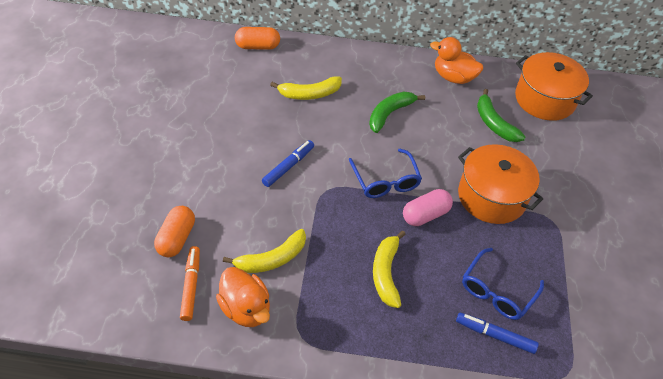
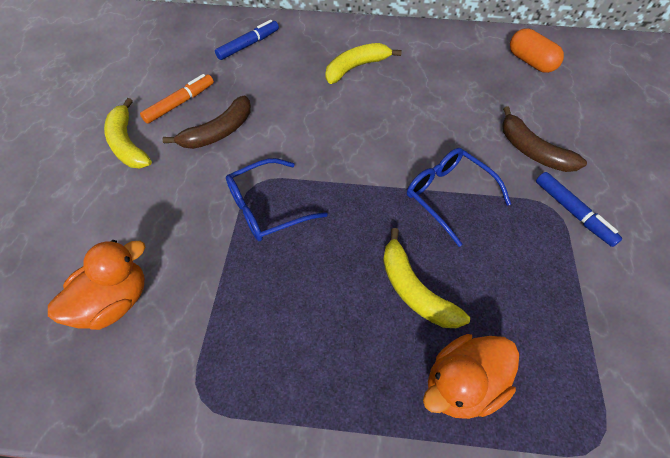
brown banana: 0 -> 2
green banana: 2 -> 0
orange capsule: 2 -> 1
orange pot: 2 -> 0
pink capsule: 1 -> 0

